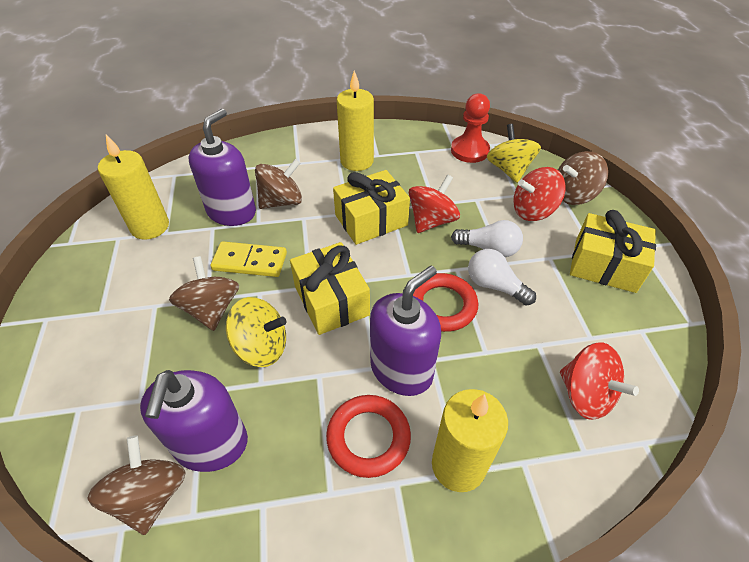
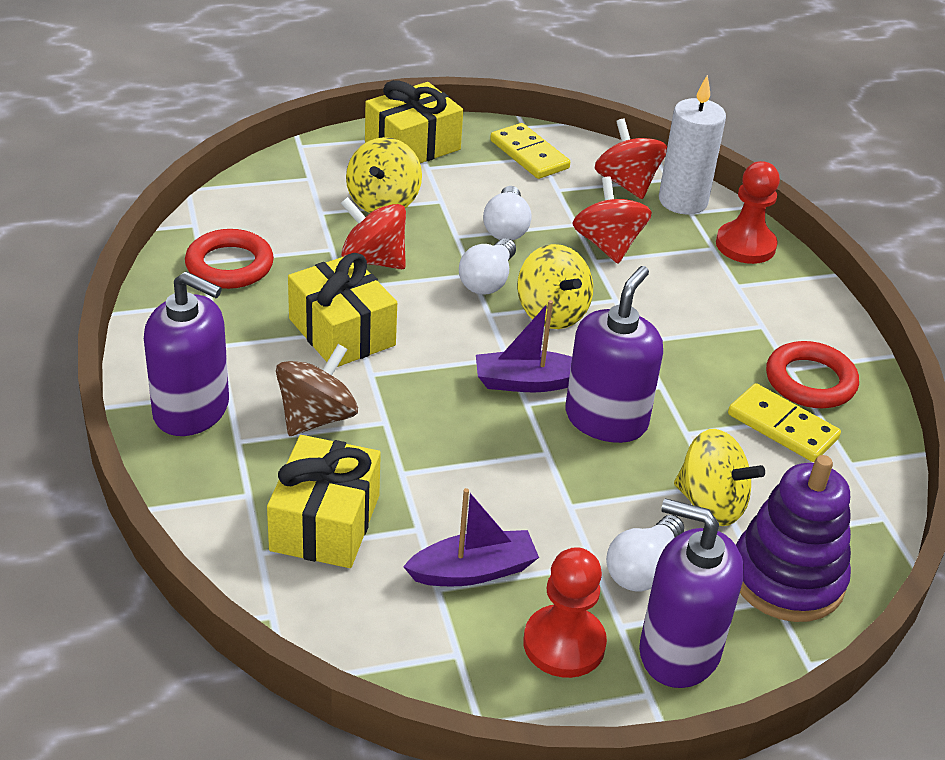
brown spinning top: 4 -> 1
purple boat: 0 -> 2
purple stacking toy: 0 -> 1
red pawn: 1 -> 2
white candle: 0 -> 1
white light bulb: 2 -> 3
yellow candle: 3 -> 0
yellow domino: 1 -> 2
yellow spinning top: 2 -> 3

